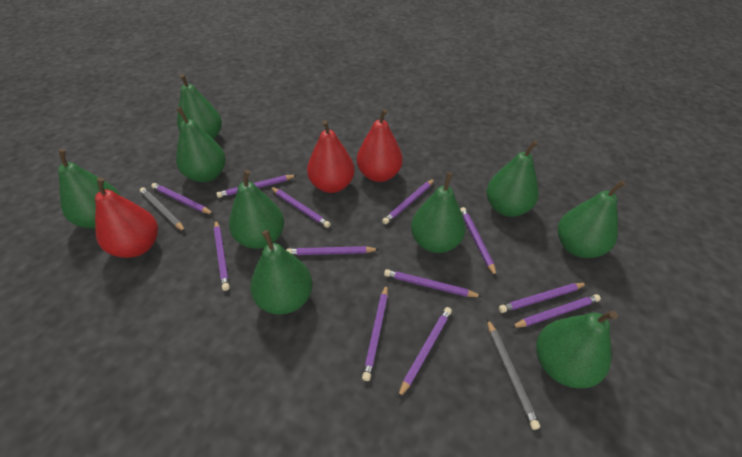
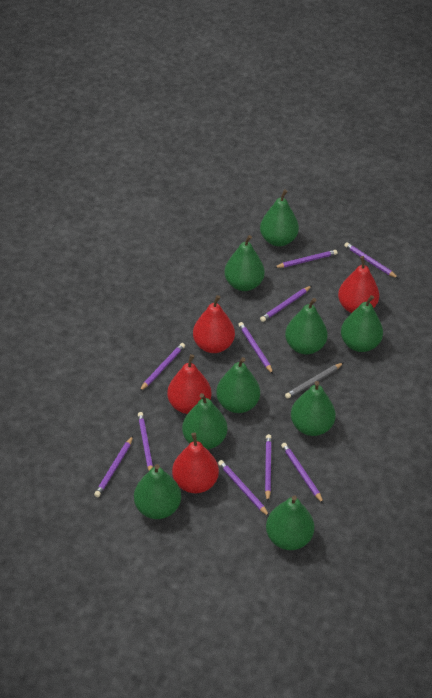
grey pencil: 2 -> 1
purple pencil: 12 -> 10
red pear: 3 -> 4

